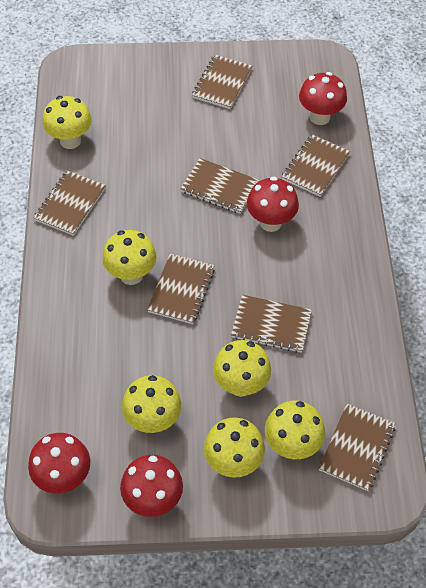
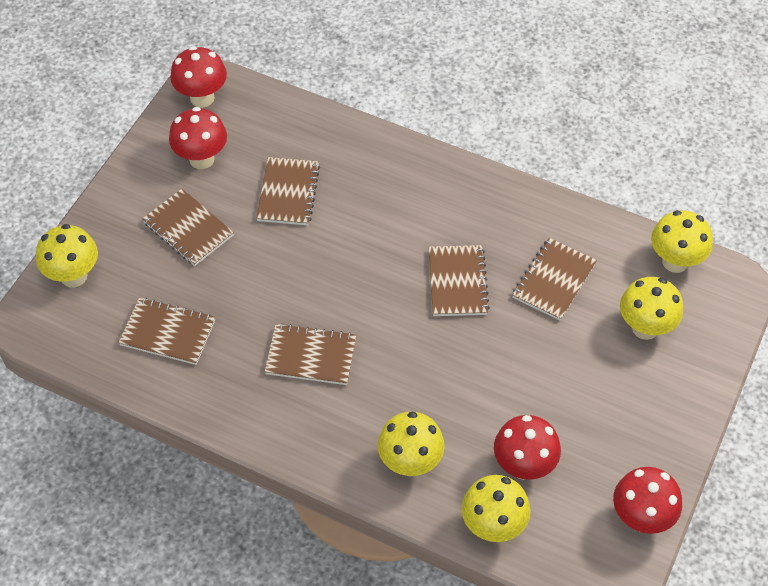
brown notebook: 7 -> 6
yellow mushroom: 6 -> 5

